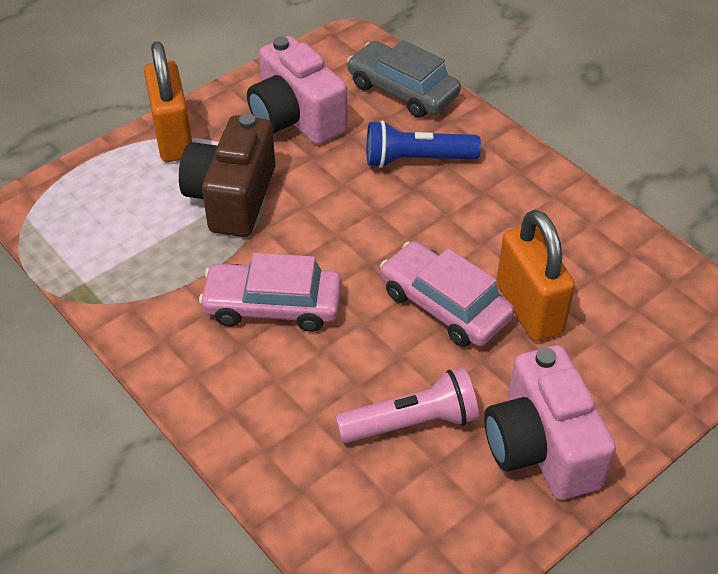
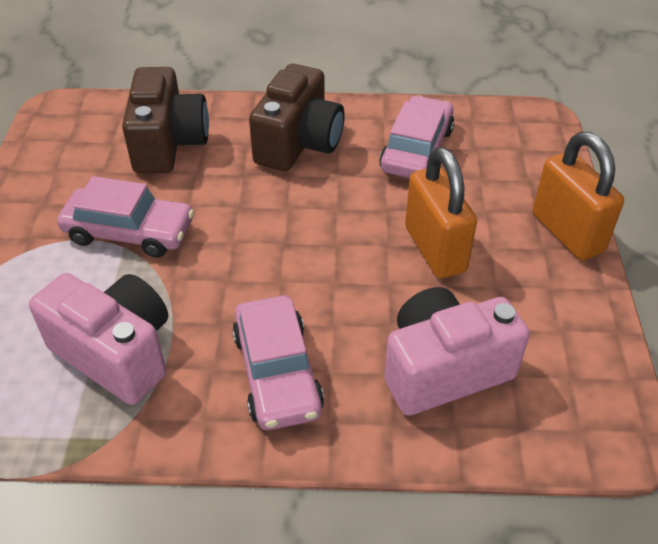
blue flashlight: 1 -> 0
brown camera: 1 -> 2
grey car: 1 -> 0
pink car: 2 -> 3
pink flashlight: 1 -> 0

